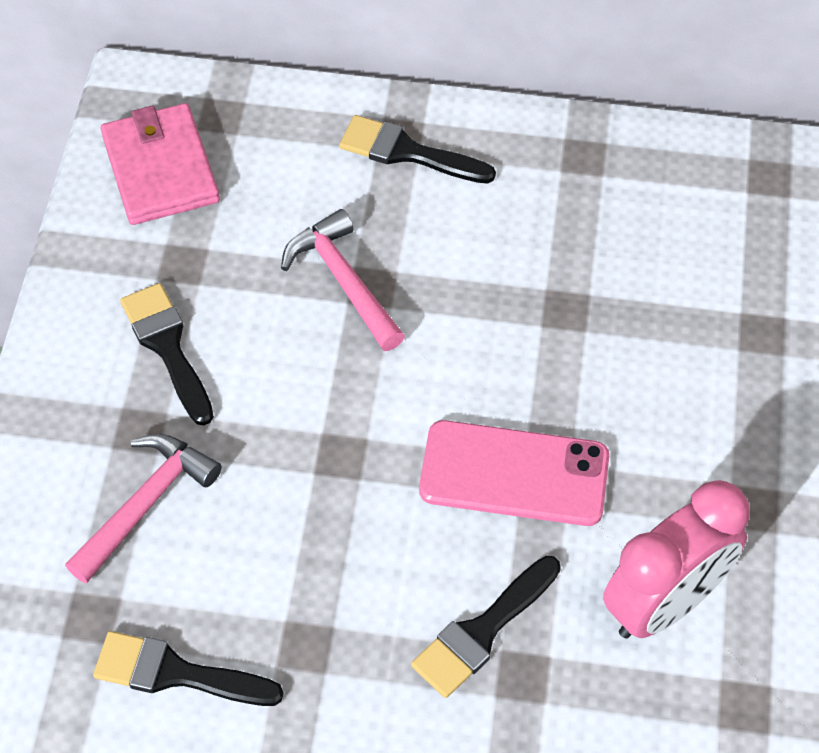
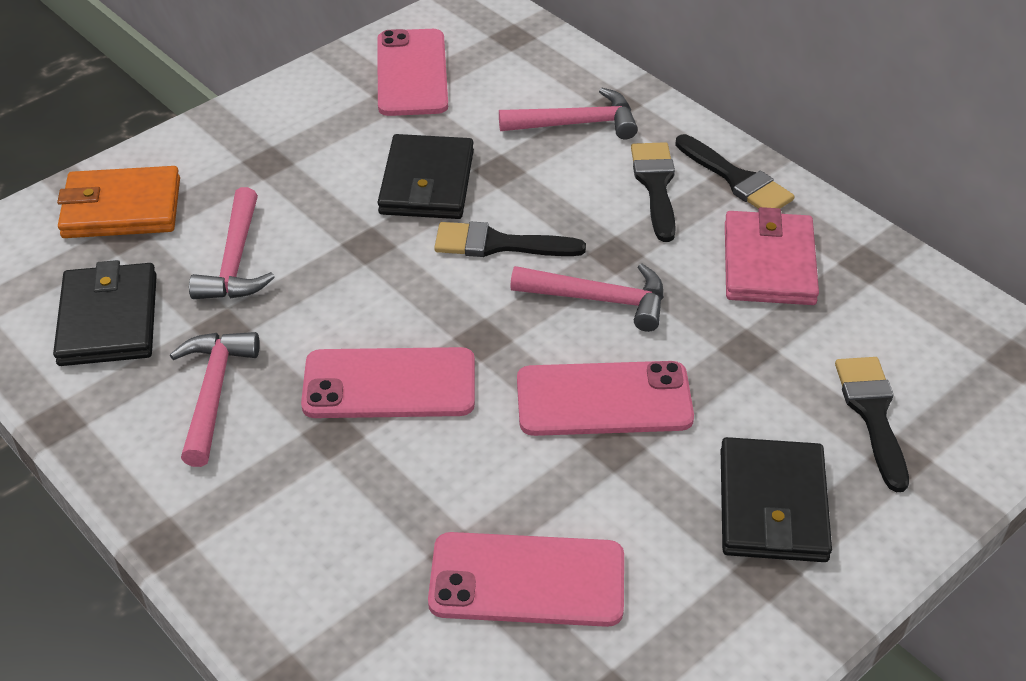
black wallet: 0 -> 3
orange wallet: 0 -> 1
pink clock: 1 -> 0
pink hammer: 2 -> 4
pink phone: 1 -> 4

